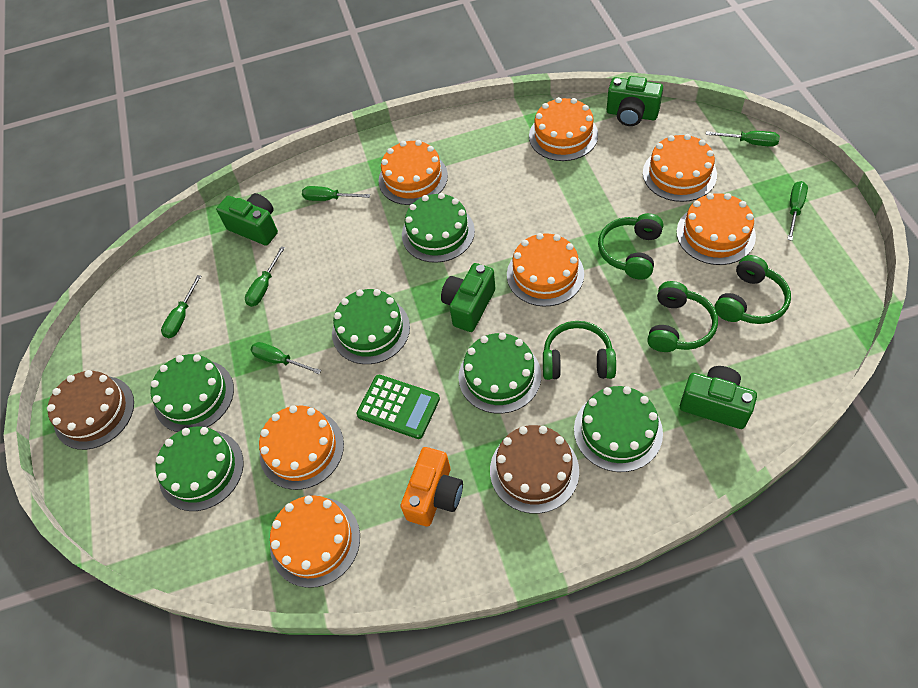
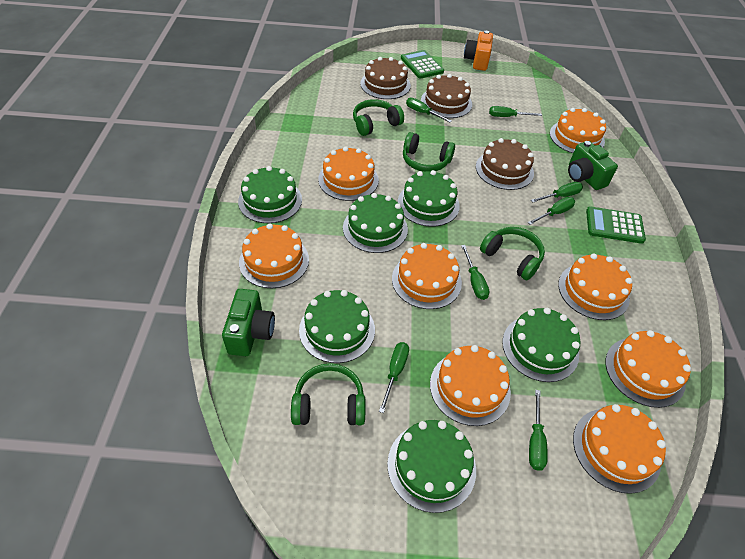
brown cake: 2 -> 3
green calculator: 1 -> 2
green camera: 4 -> 2
green screwdriver: 6 -> 7
orange cake: 7 -> 8

